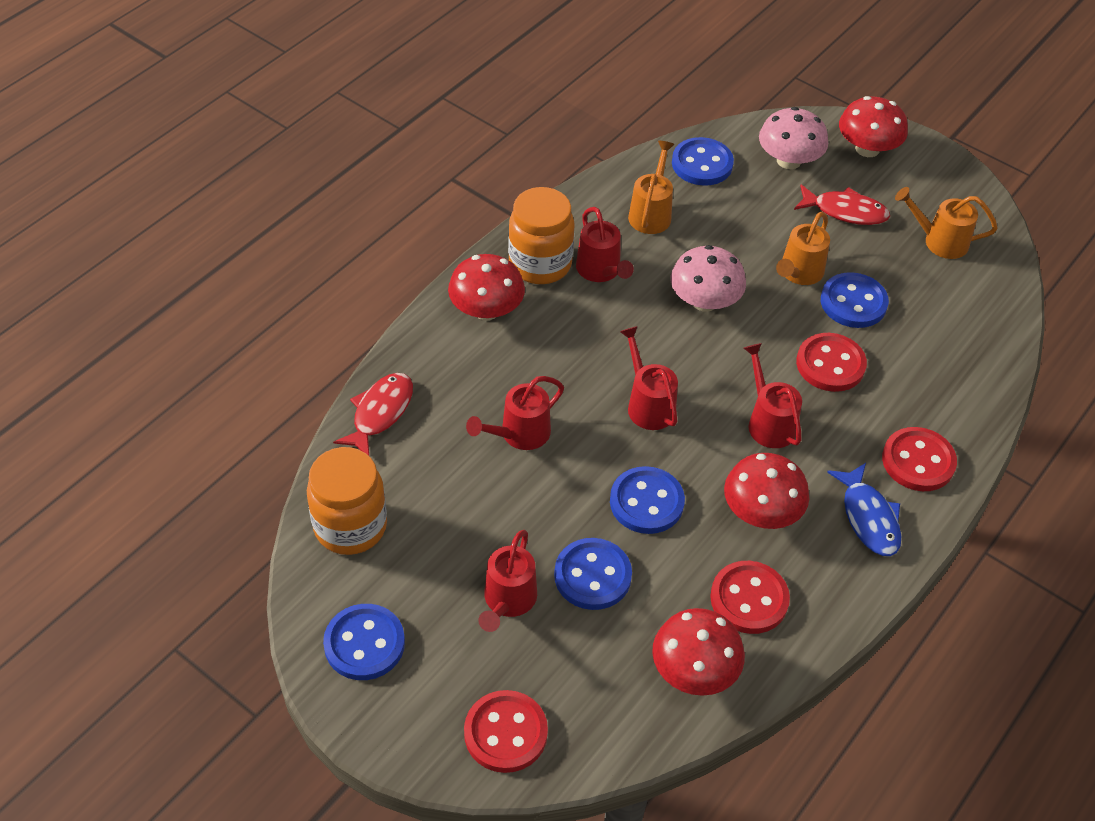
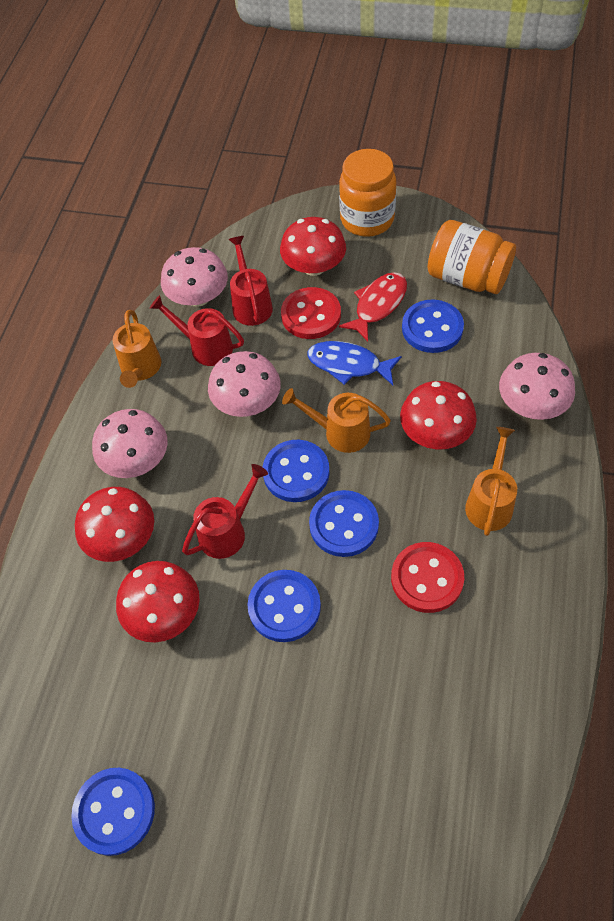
pink mushroom: 2 -> 4
red button: 4 -> 2
red fish: 2 -> 1
red watering can: 5 -> 3

